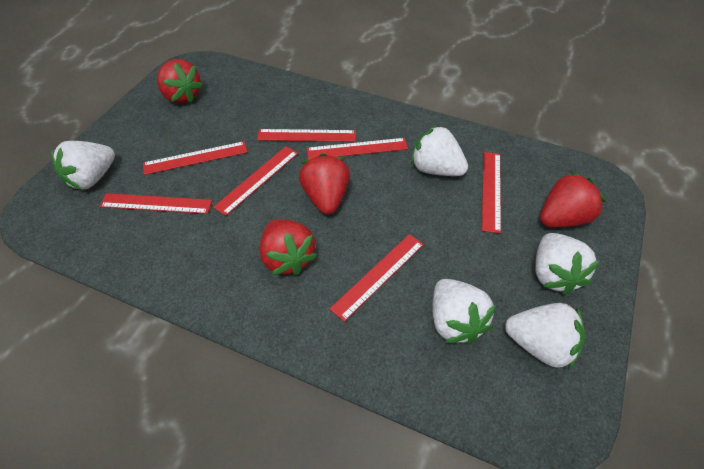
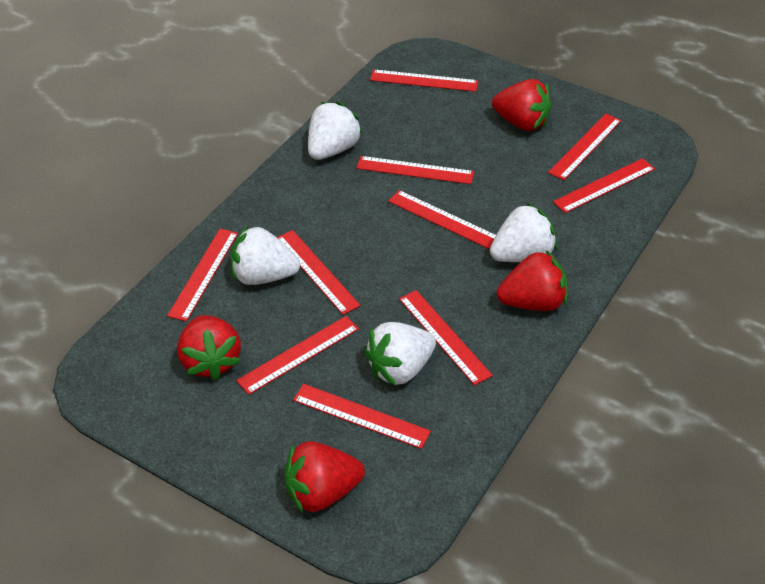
red ruler: 7 -> 10
white strawberry: 5 -> 4

